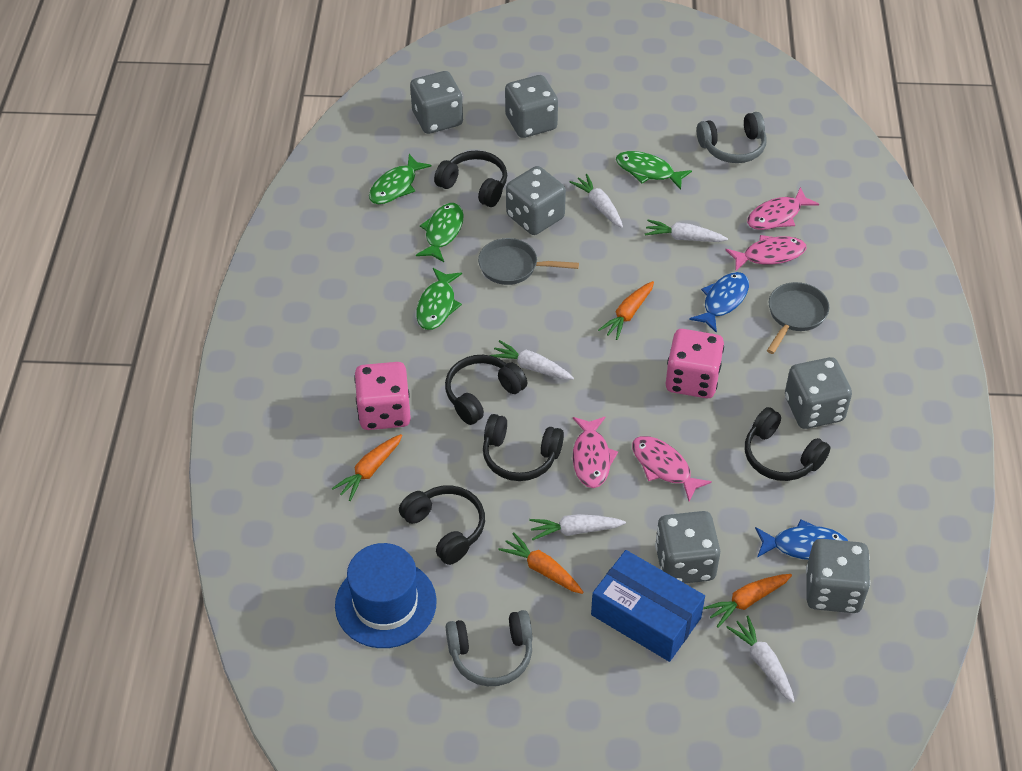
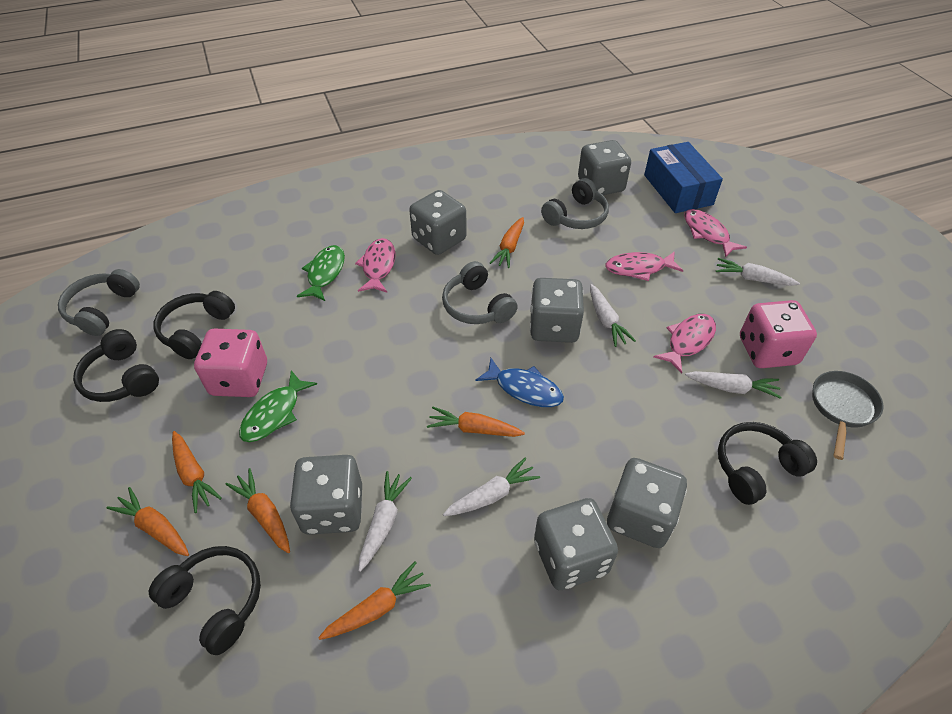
black headphones: 5 -> 4
blue fish: 2 -> 1
blue hat: 1 -> 0
green fish: 4 -> 2
grey headphones: 2 -> 3
grey pan: 2 -> 1
orange carrot: 4 -> 6

